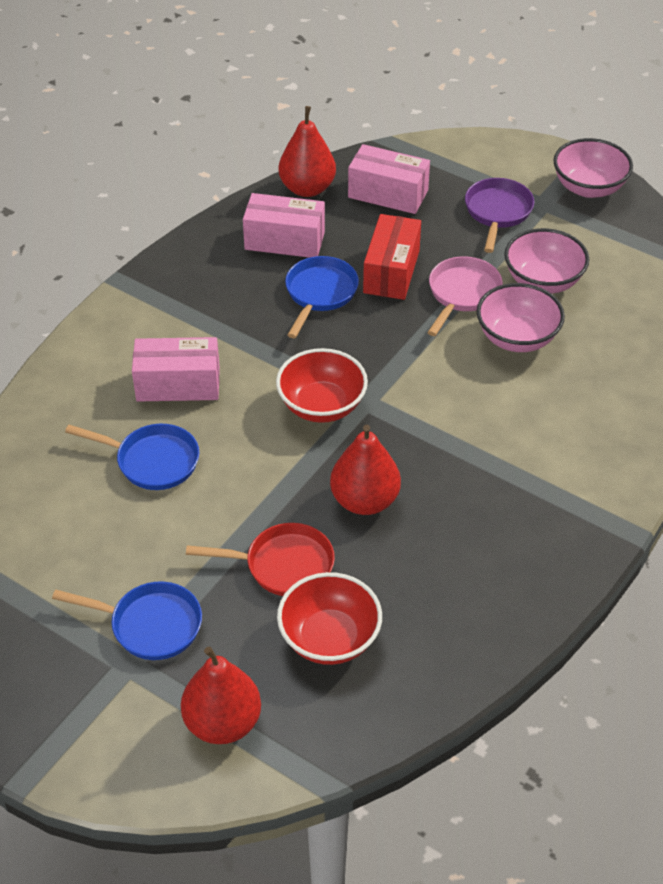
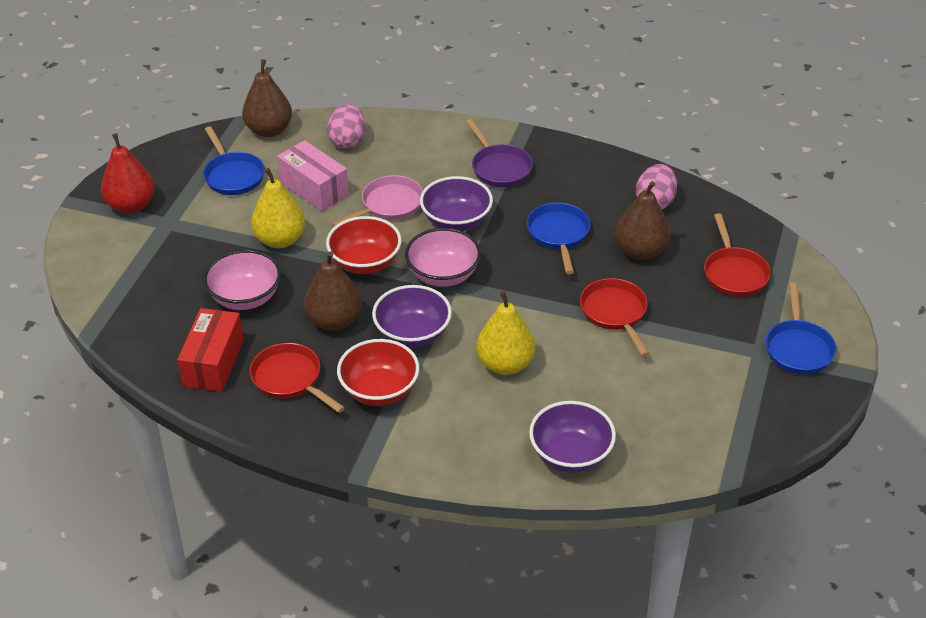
brown pear: 0 -> 3
pink bowl: 3 -> 2
pink box: 3 -> 1
pink egg: 0 -> 2
purple bowl: 0 -> 3
red pan: 1 -> 3
red pear: 3 -> 1
yellow pear: 0 -> 2

